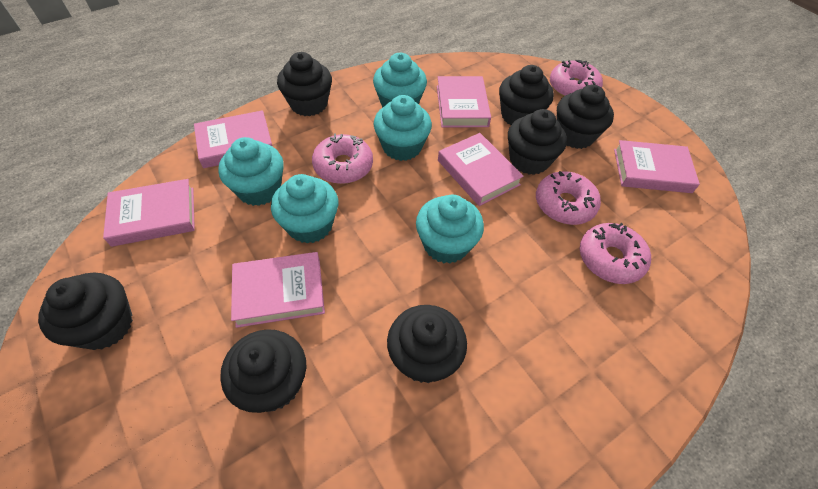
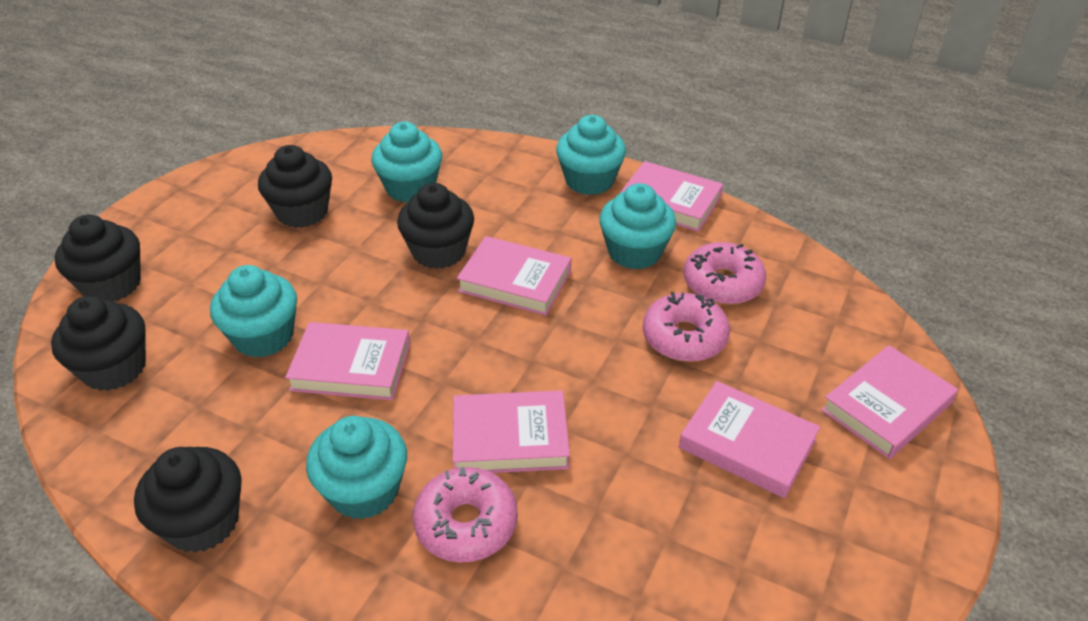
black cupcake: 7 -> 5
pink donut: 4 -> 3

